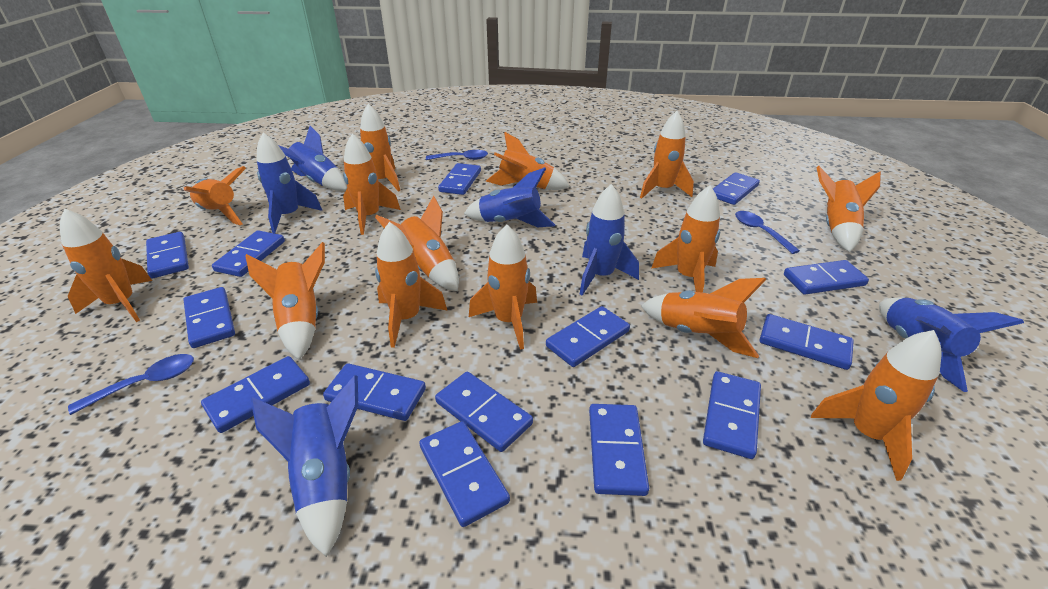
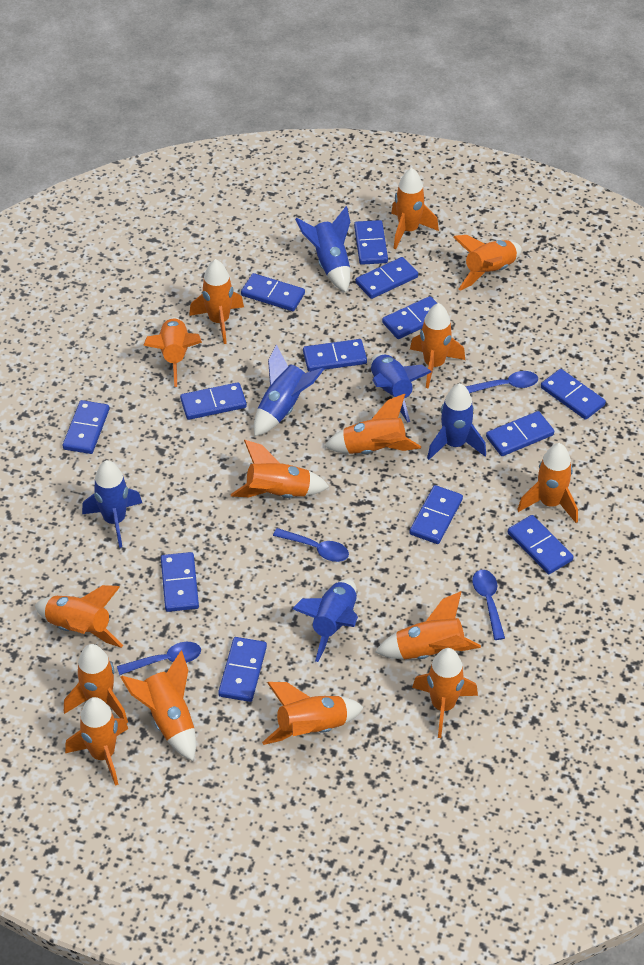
blue domino: 14 -> 13
blue spoon: 3 -> 4
orange rocket: 14 -> 15

